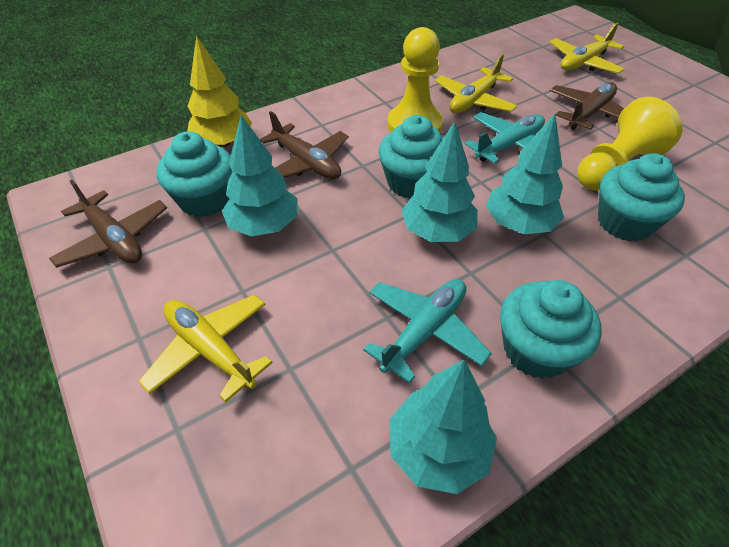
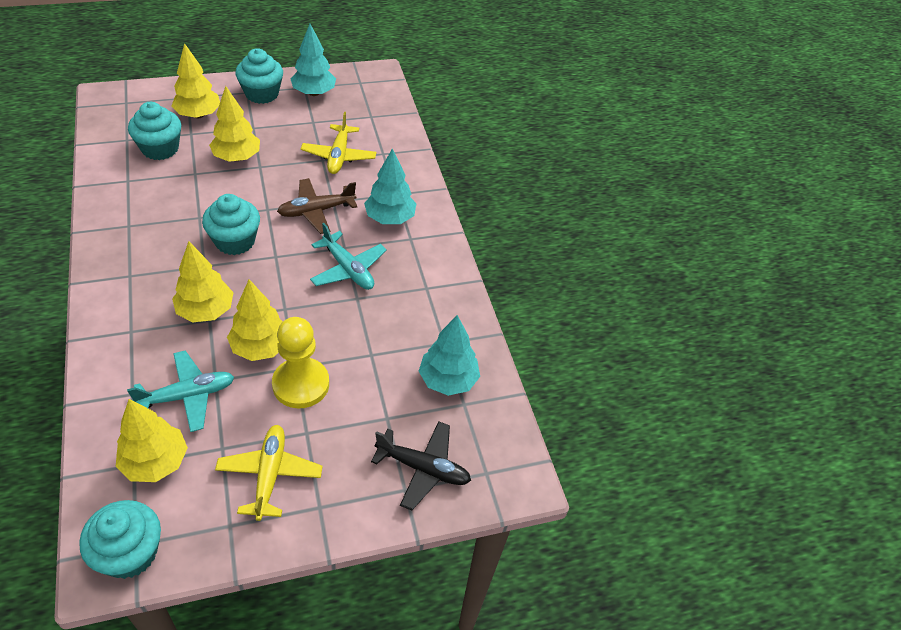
black plane: 0 -> 1
brown plane: 3 -> 1
turquoise tree: 4 -> 3
yellow pawn: 2 -> 1
yellow plane: 3 -> 2
yellow tree: 1 -> 5

